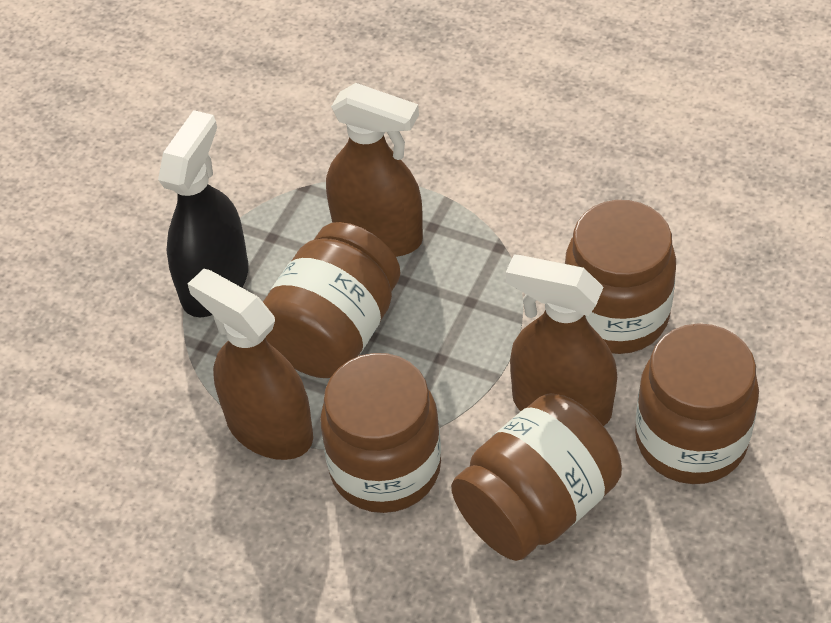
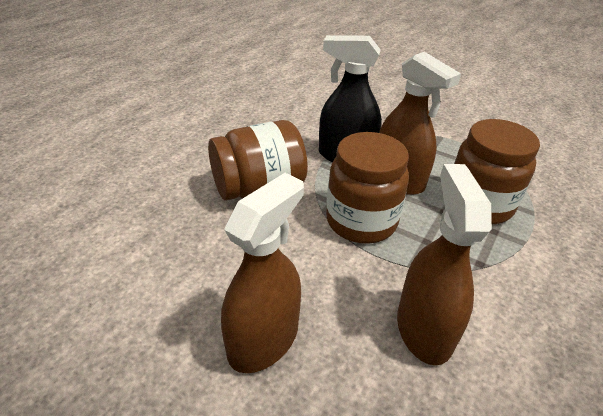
brown jar: 5 -> 3

